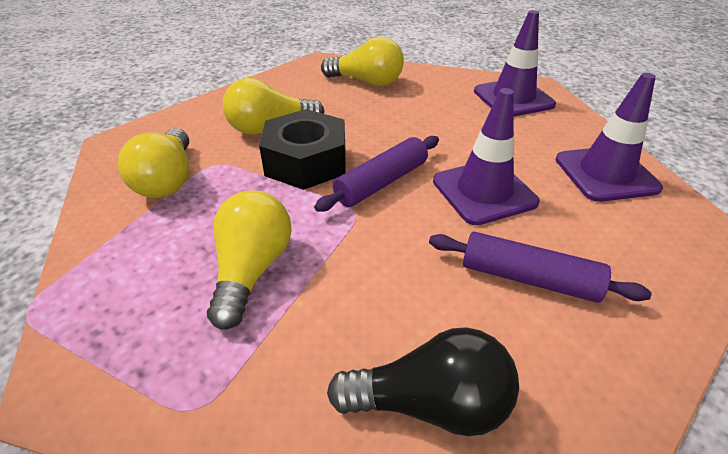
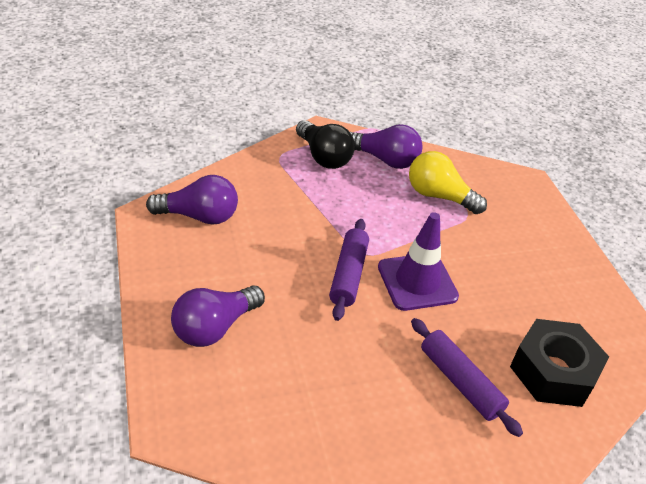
purple light bulb: 0 -> 3
purple traffic cone: 3 -> 1
yellow light bulb: 4 -> 1

